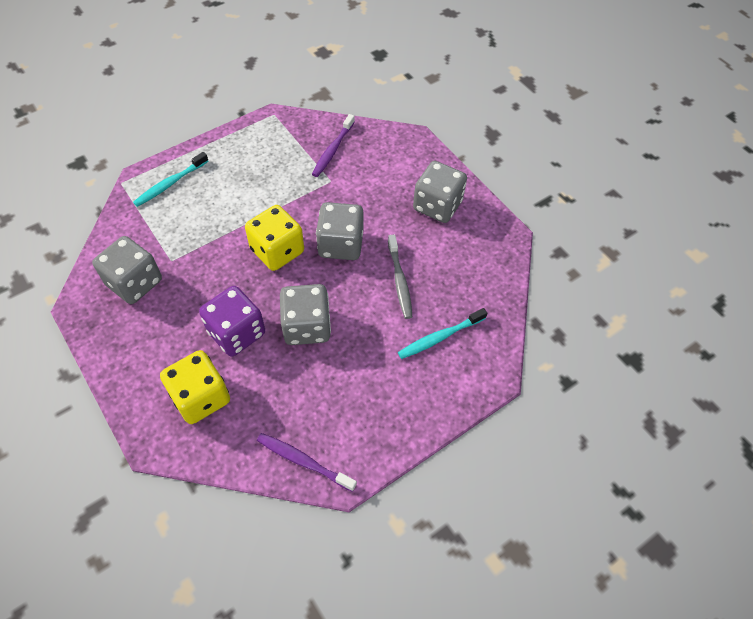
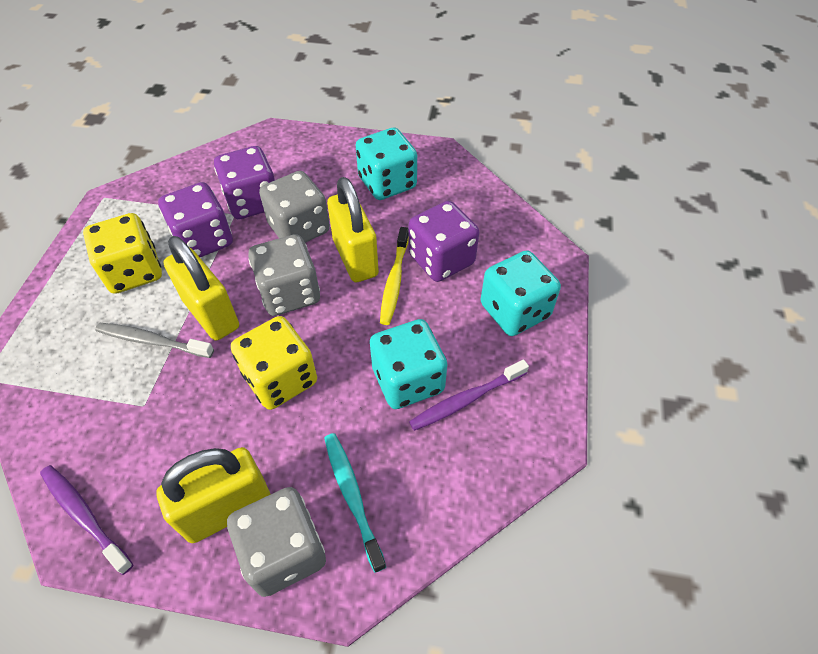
grey dice: 4 -> 3
purple dice: 1 -> 3
turquoise dice: 0 -> 3
turquoise toothbrush: 2 -> 1
yellow padlock: 0 -> 3
yellow toothbrush: 0 -> 1

